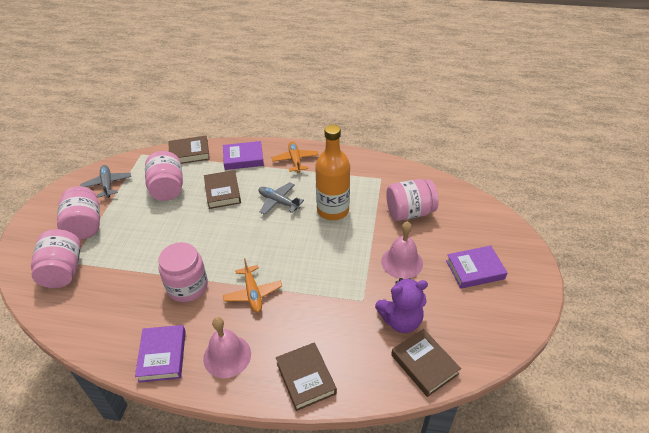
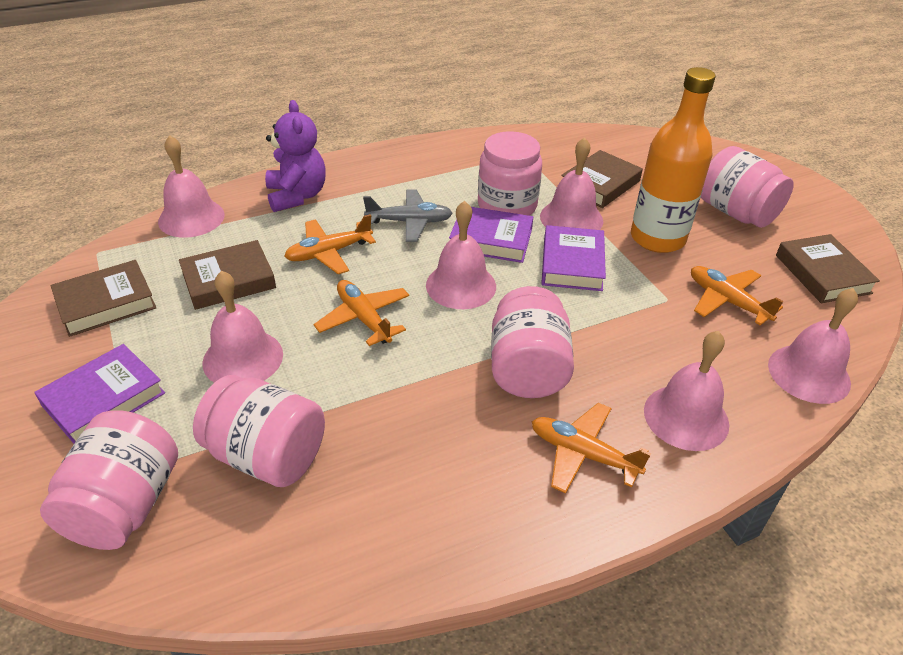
grey plane: 2 -> 1
orange plane: 2 -> 4
pink bell: 2 -> 6

